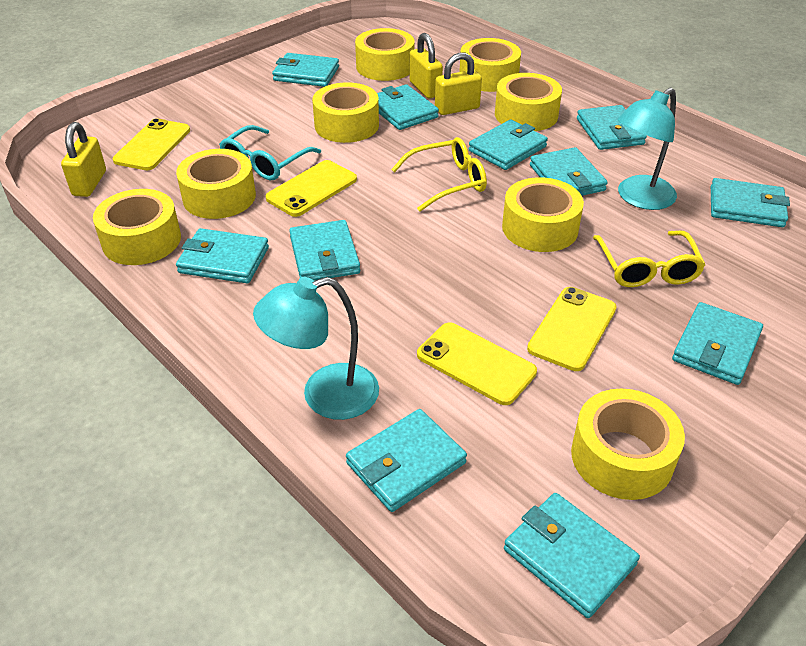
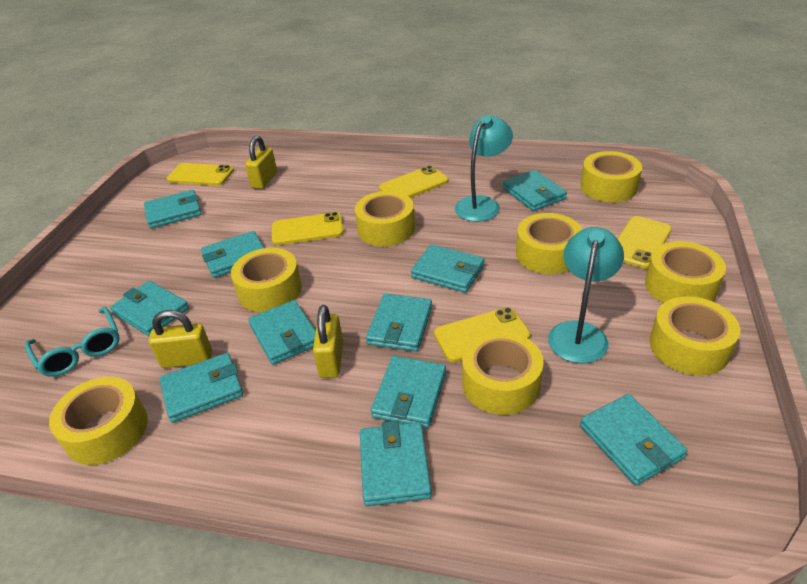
yellow glasses: 2 -> 0
yellow phone: 4 -> 5

